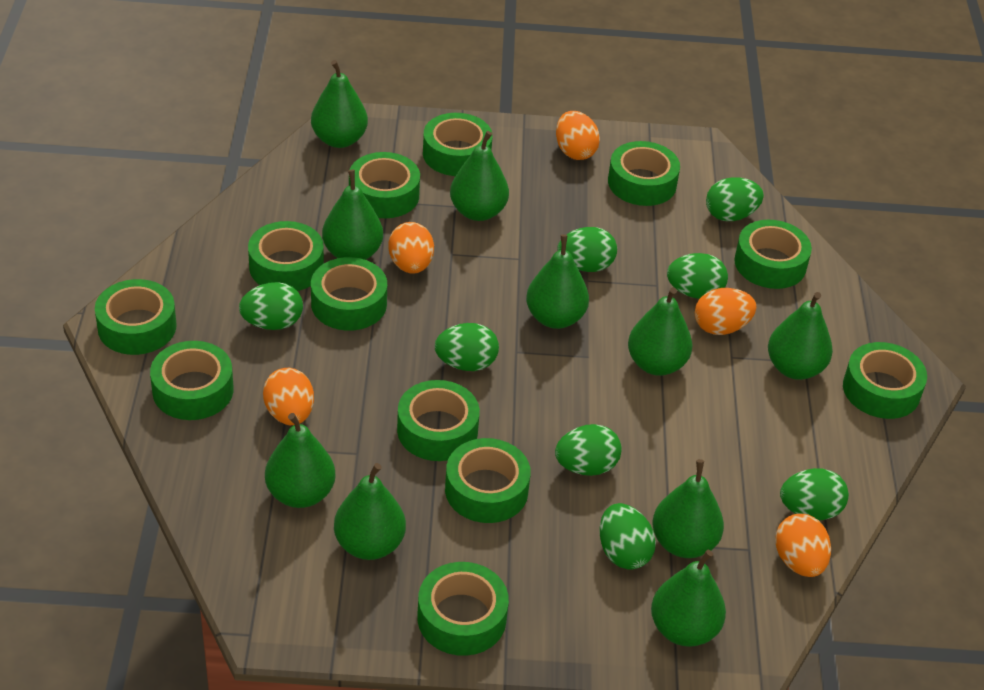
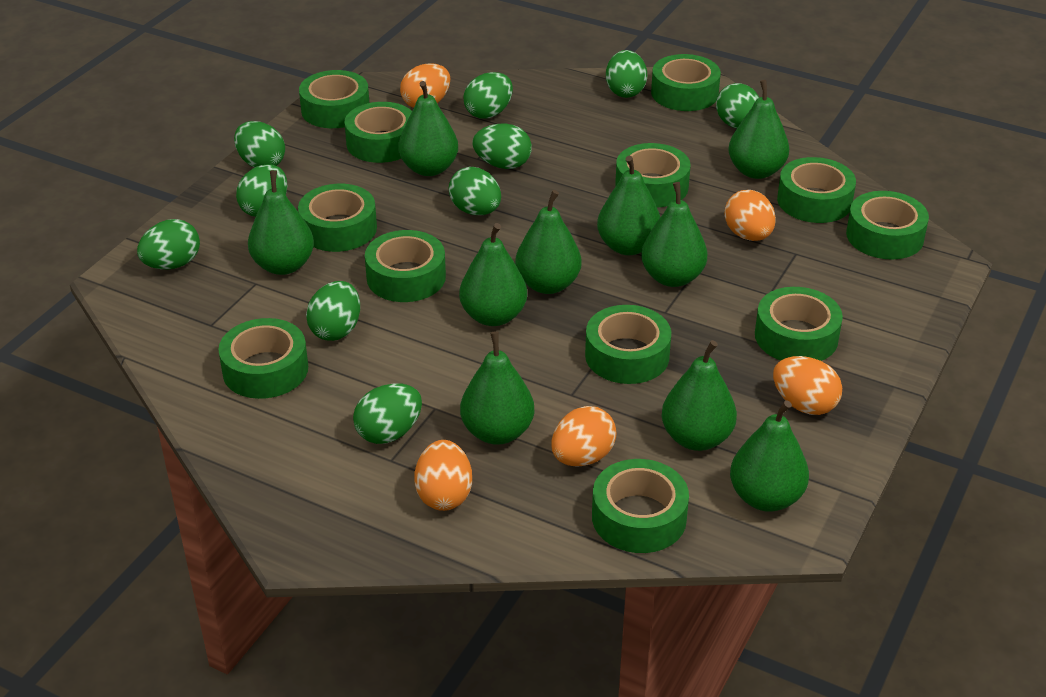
green egg: 8 -> 10

